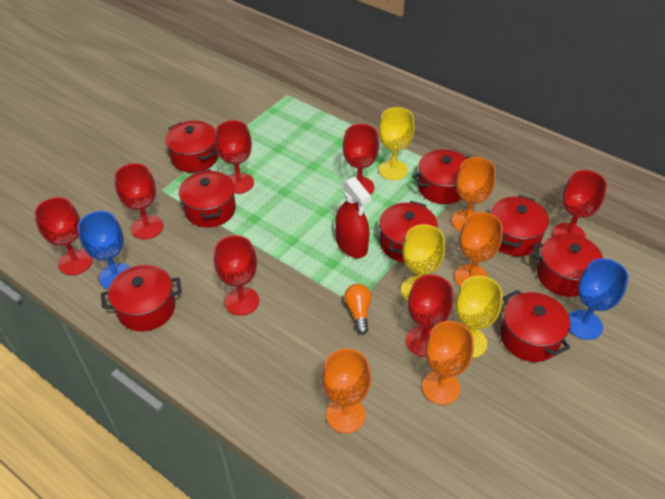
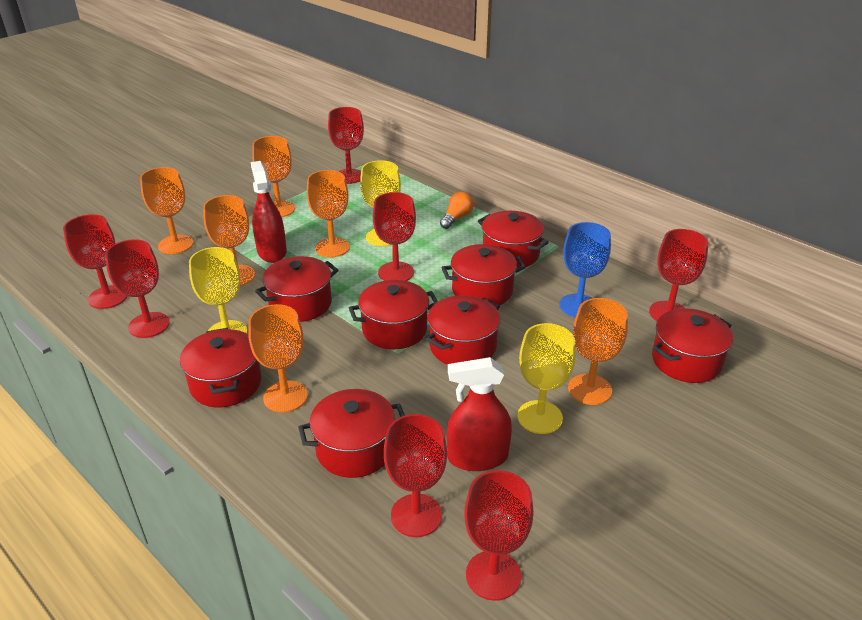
blue goblet: 2 -> 1
orange goblet: 4 -> 6
red spray bottle: 1 -> 2

